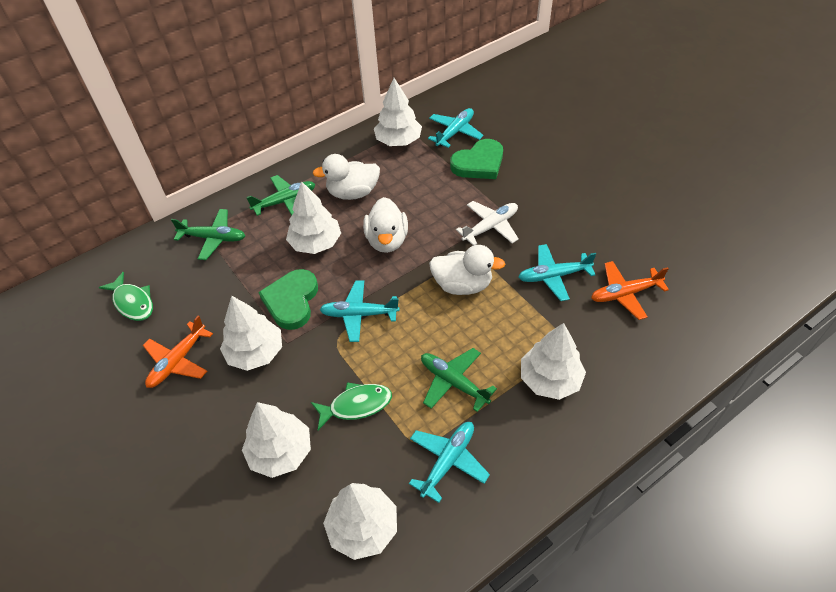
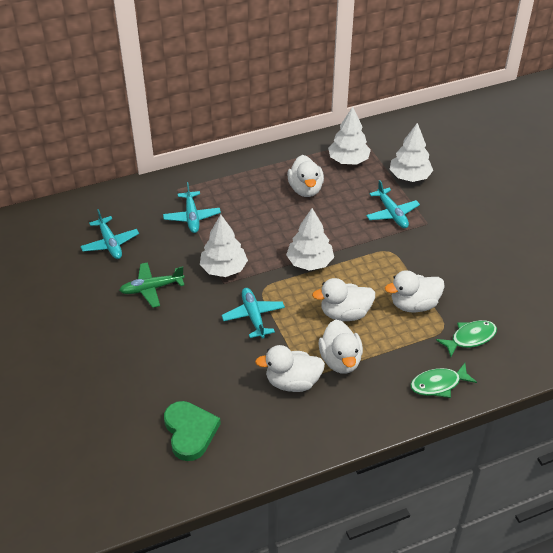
green heart: 2 -> 1
green plane: 3 -> 1
orange plane: 2 -> 0
white duck: 3 -> 5
white plane: 1 -> 0
white tree: 6 -> 4

